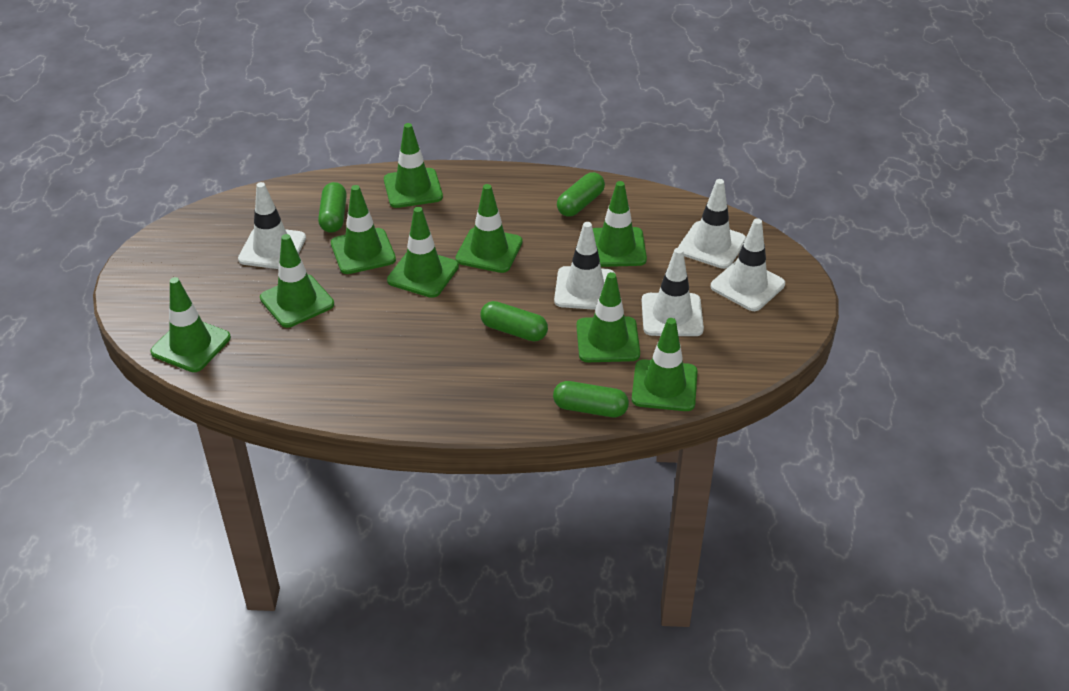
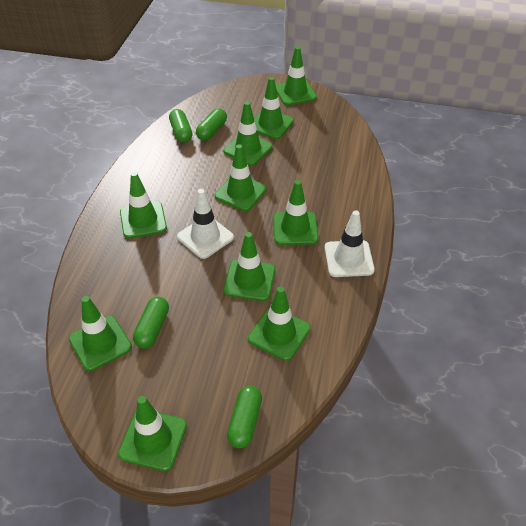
green traffic cone: 9 -> 10
white traffic cone: 5 -> 2

